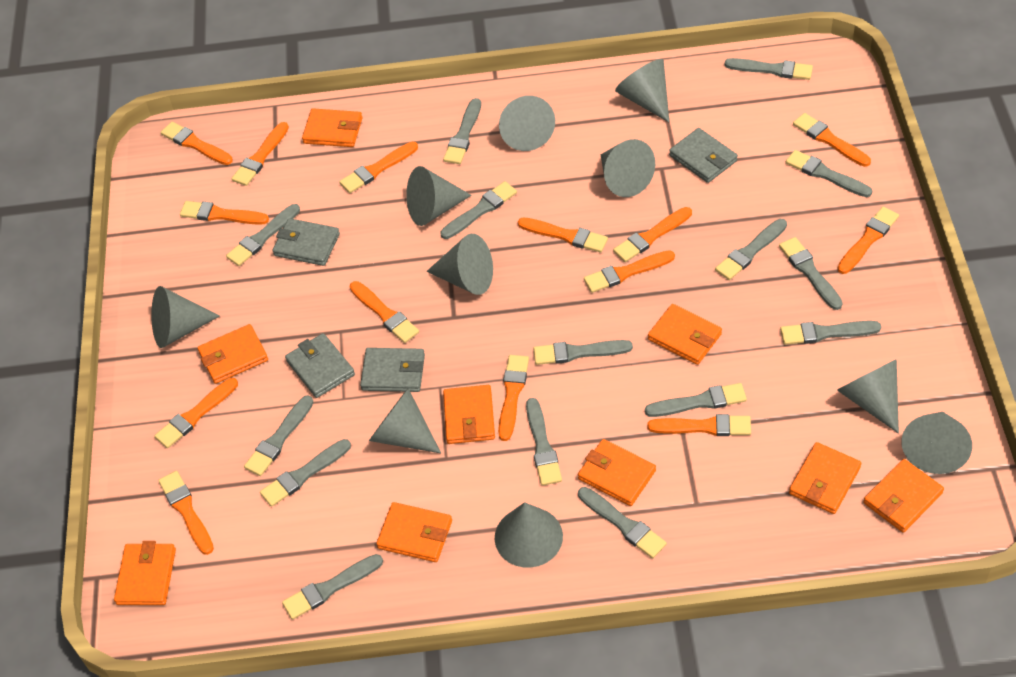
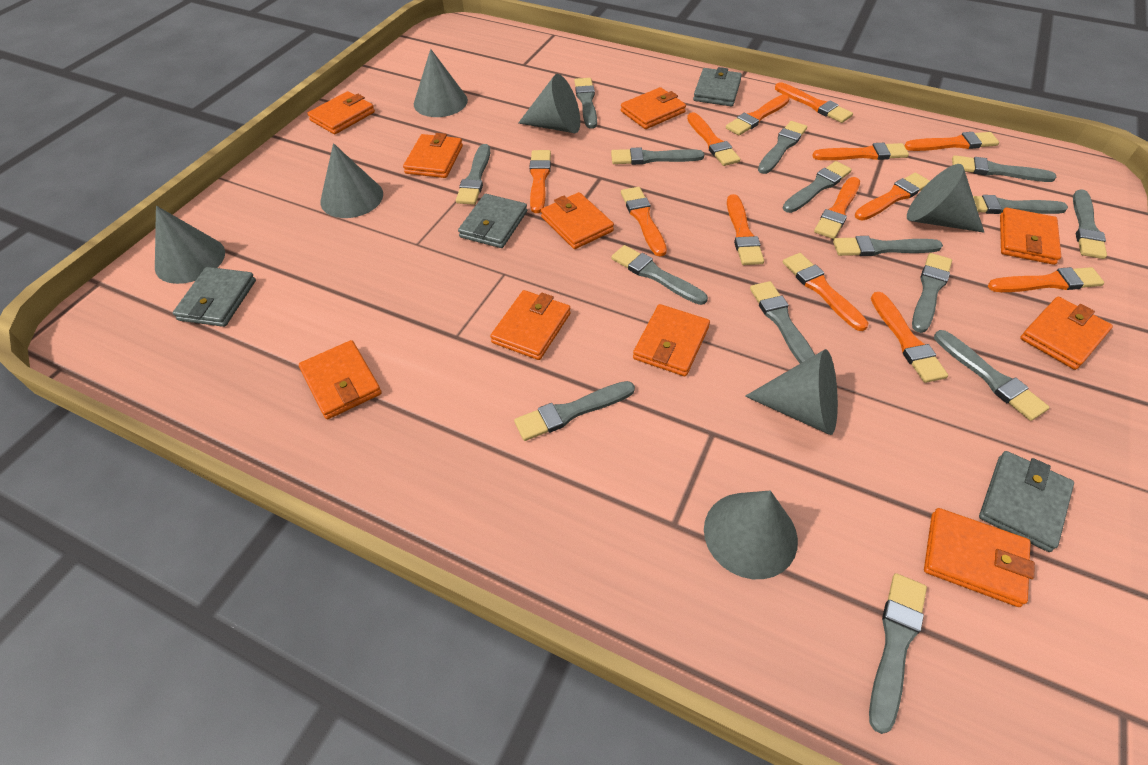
grey cone: 10 -> 7
orange brush: 14 -> 13
orange wallet: 9 -> 10

